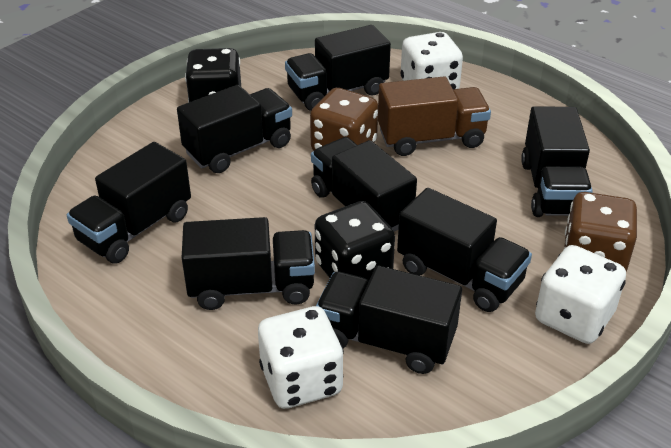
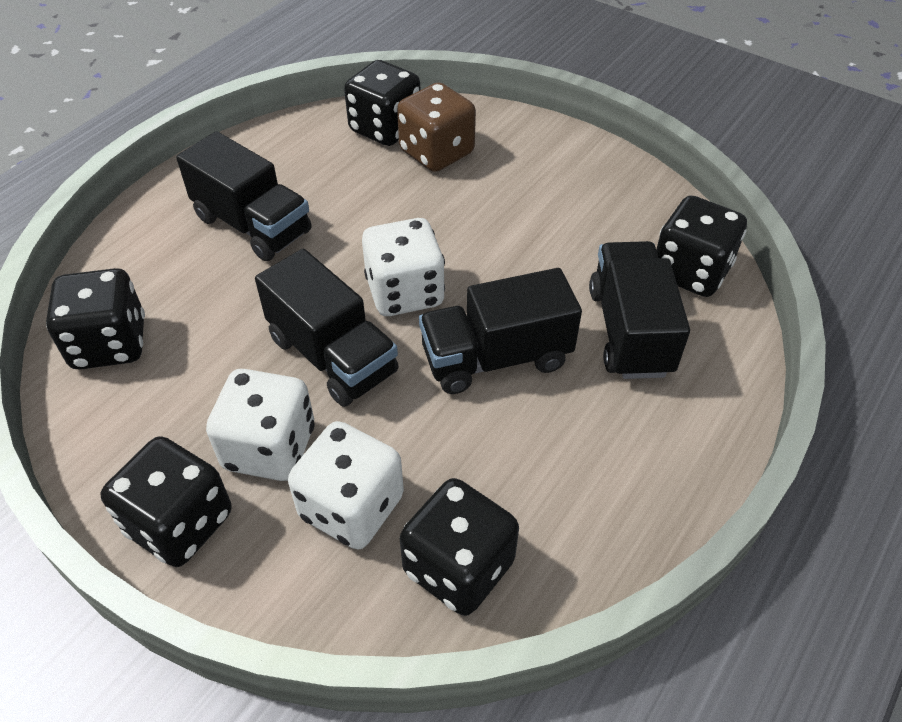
black dice: 2 -> 5
black truck: 8 -> 4
brown dice: 2 -> 1
brown truck: 1 -> 0

